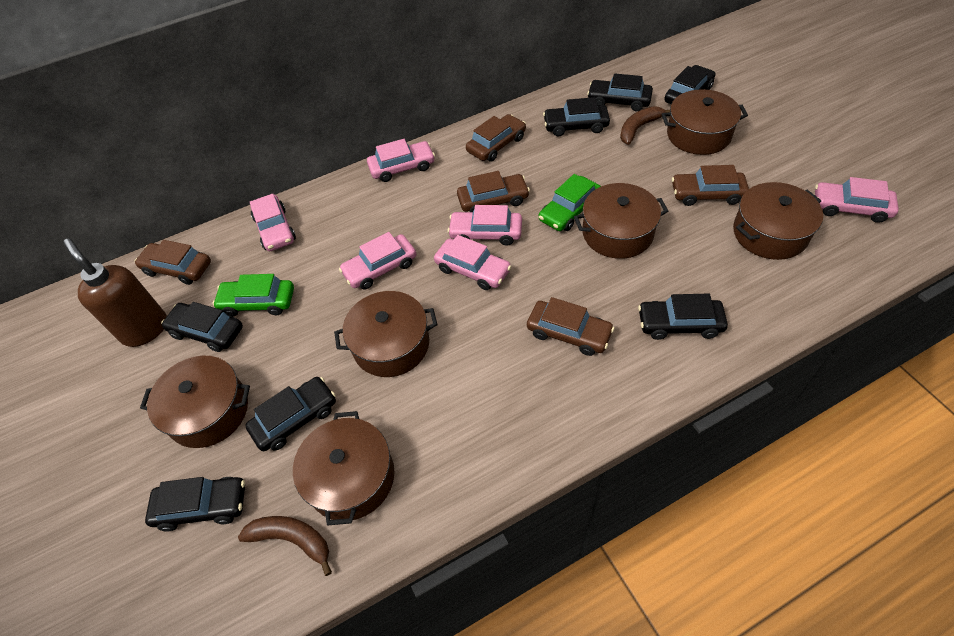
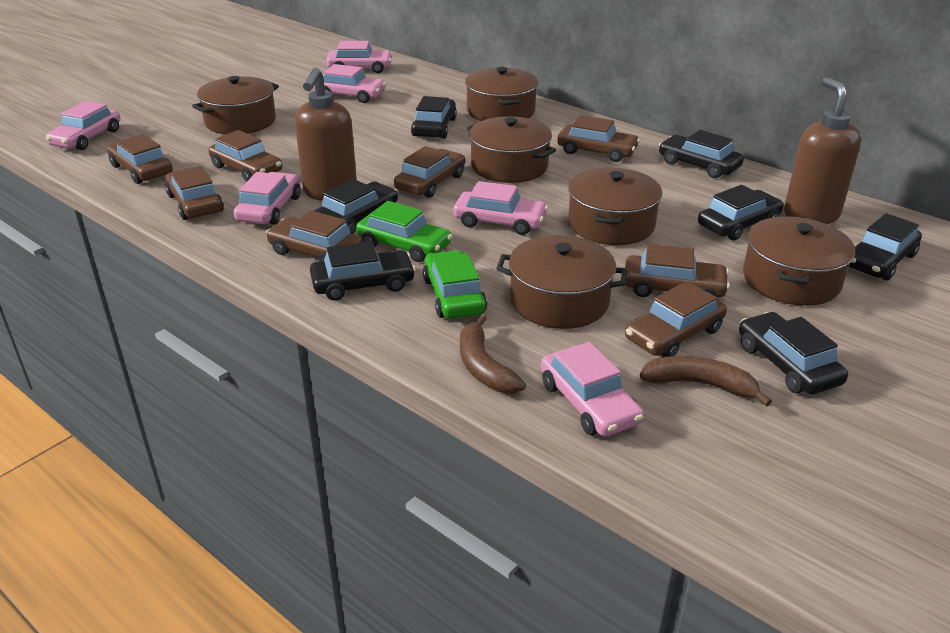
brown car: 5 -> 8
brown soap dispenser: 1 -> 2

